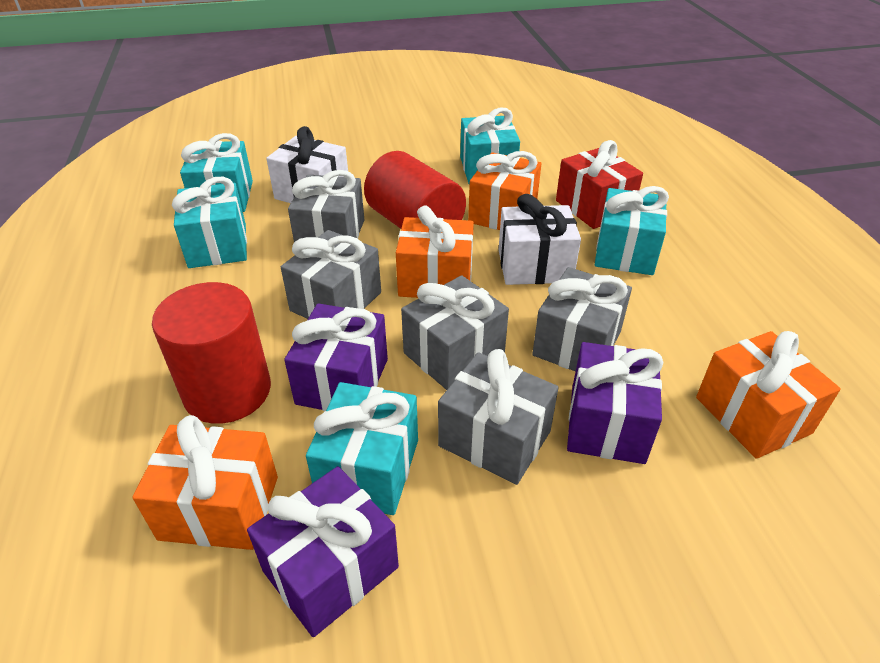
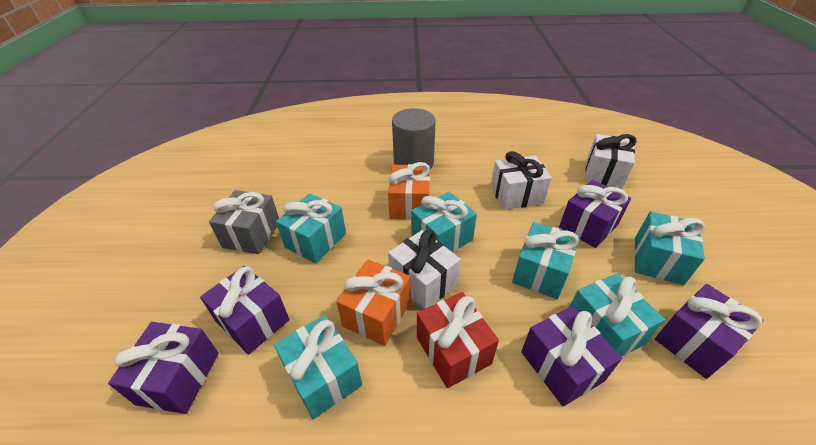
grey cylinder: 0 -> 1
grey gift: 5 -> 1
orange gift: 4 -> 2
purple gift: 3 -> 5
red cylinder: 2 -> 0
turquoise gift: 5 -> 6
white gift: 2 -> 3

